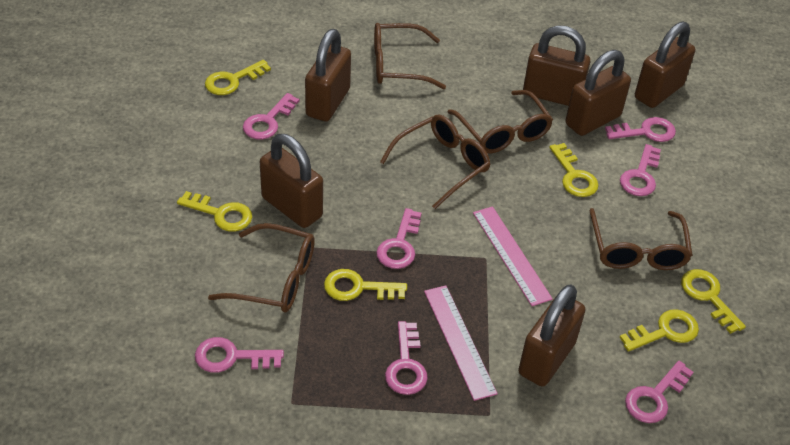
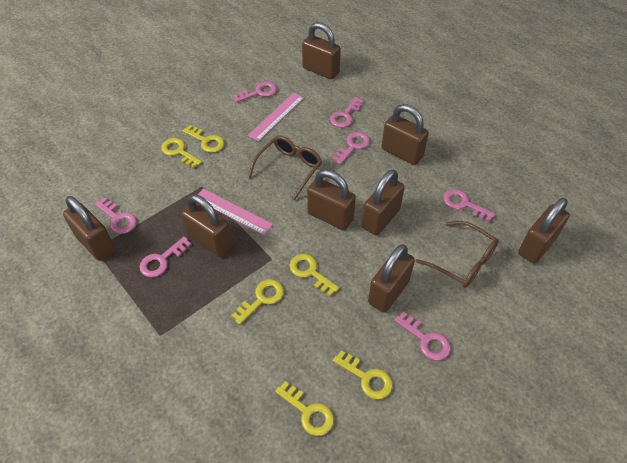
brown glasses: 5 -> 2
brown padlock: 6 -> 8

